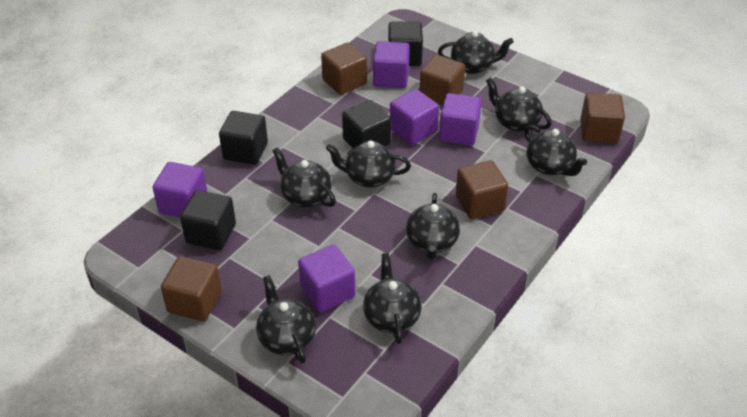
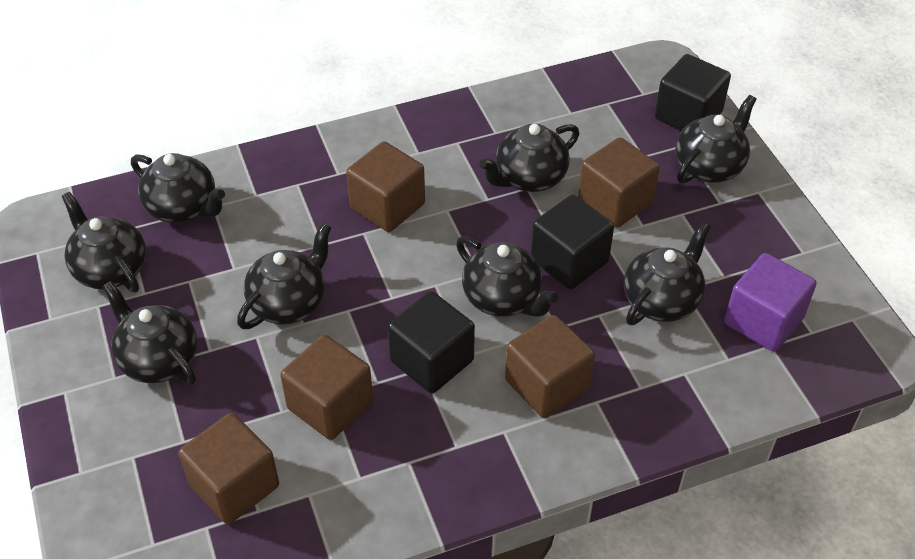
black cube: 4 -> 3
purple cube: 5 -> 1

